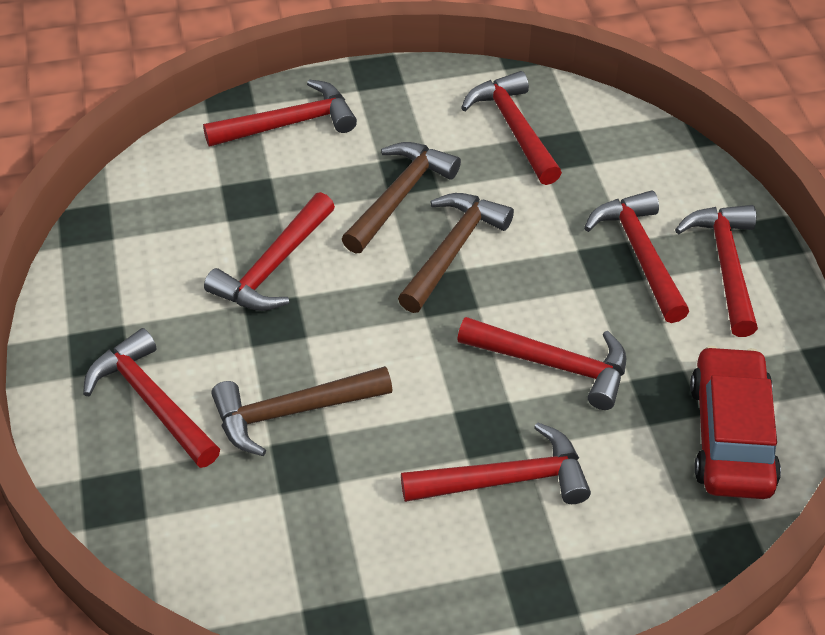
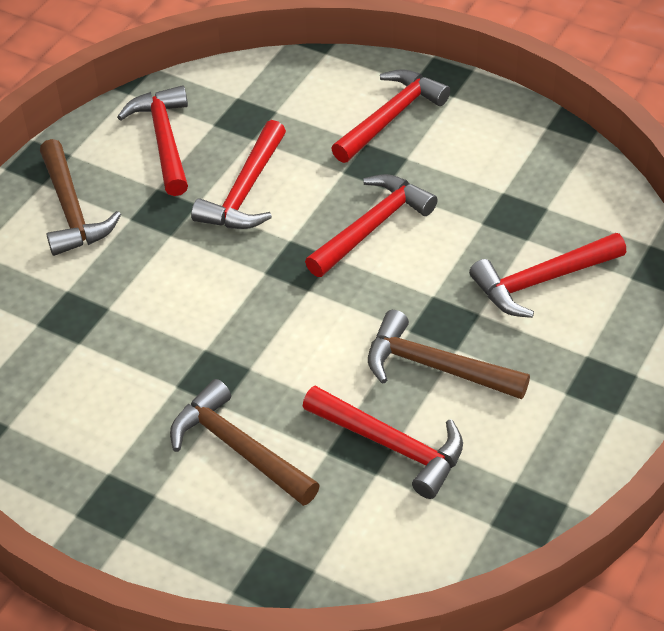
red car: 1 -> 0
red hammer: 8 -> 6

